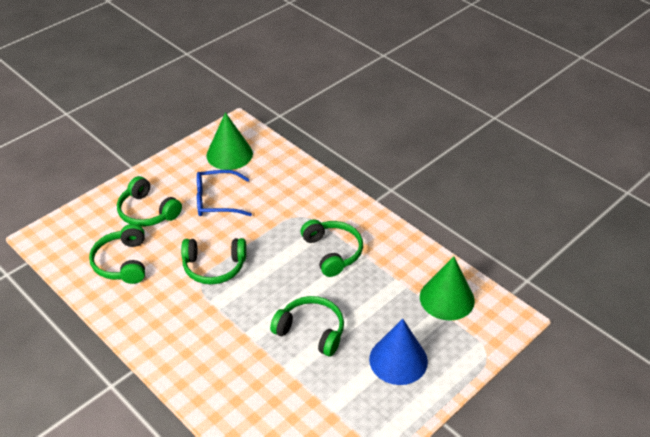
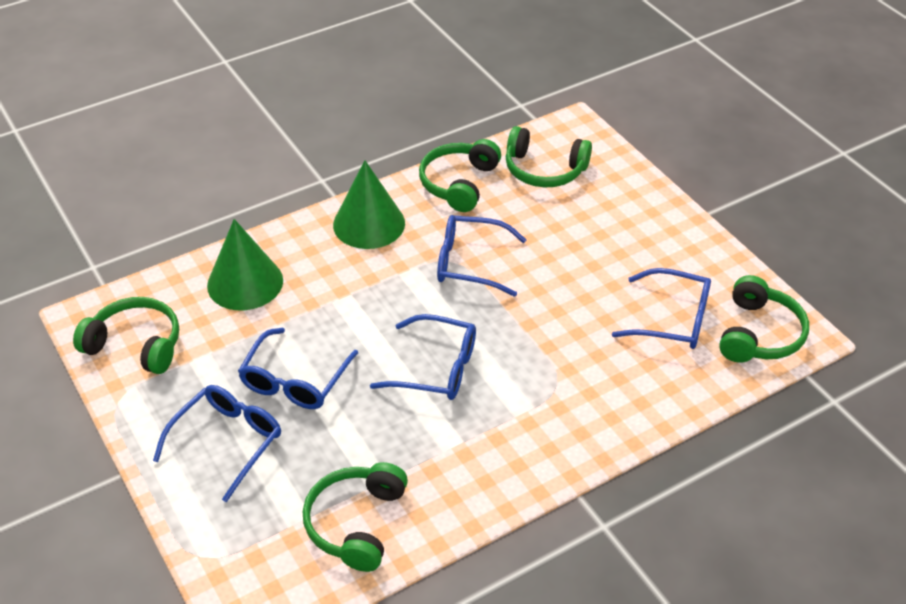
blue cone: 1 -> 0
blue glasses: 1 -> 5

